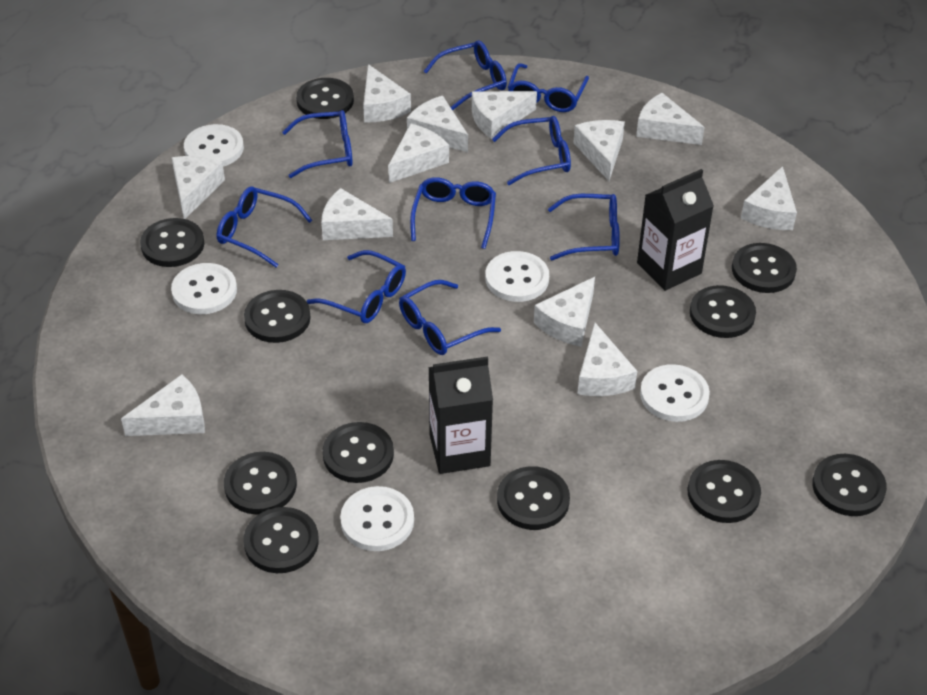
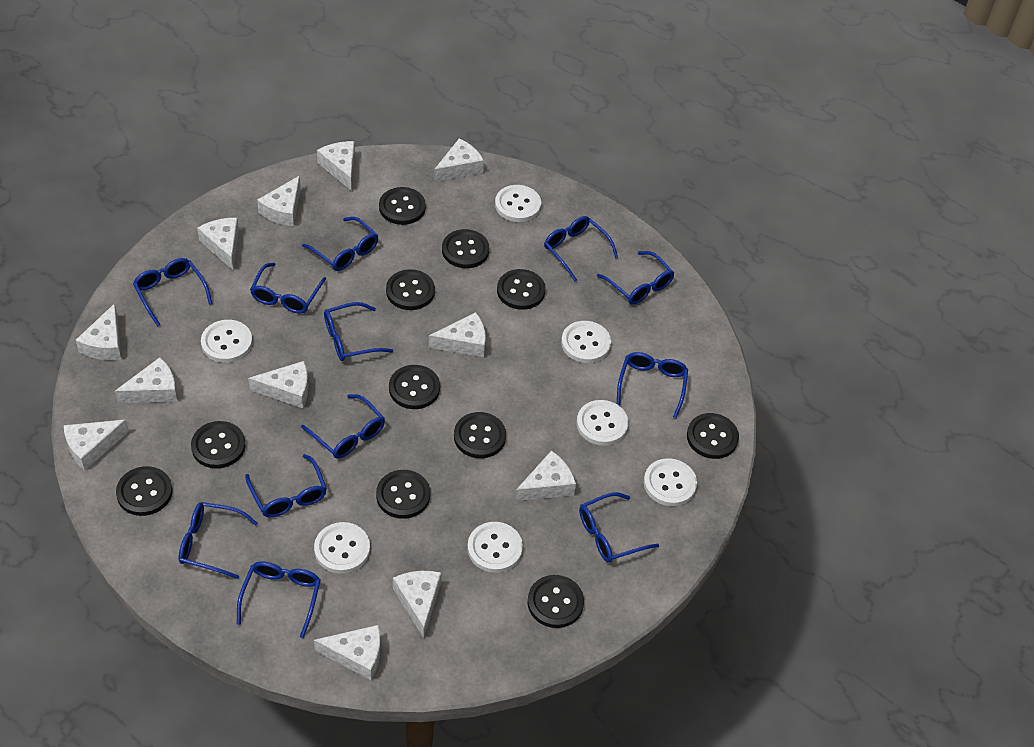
black carton: 2 -> 0
blue glasses: 9 -> 12
white button: 5 -> 7

